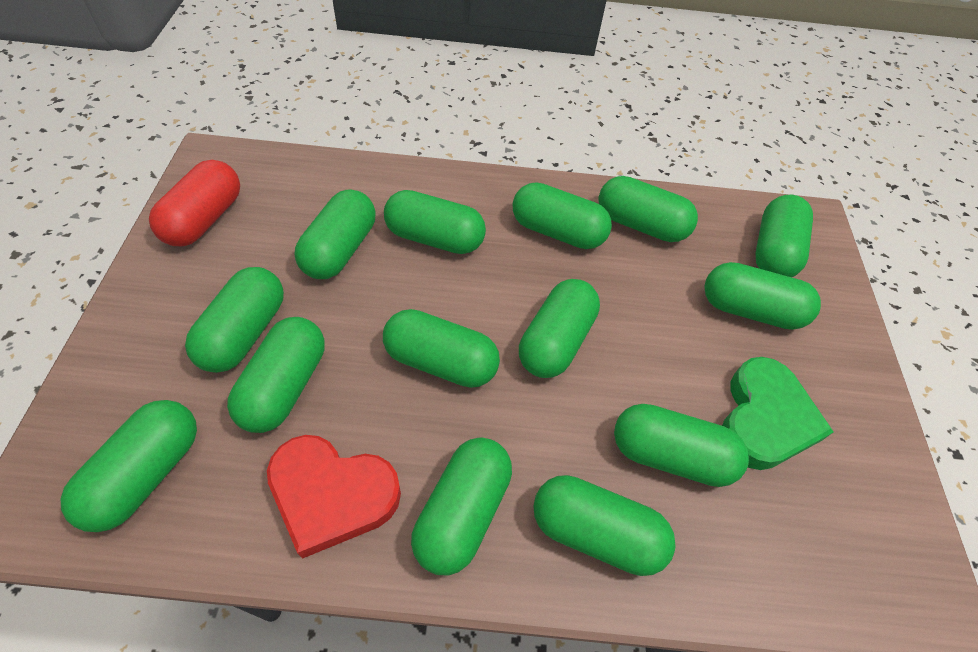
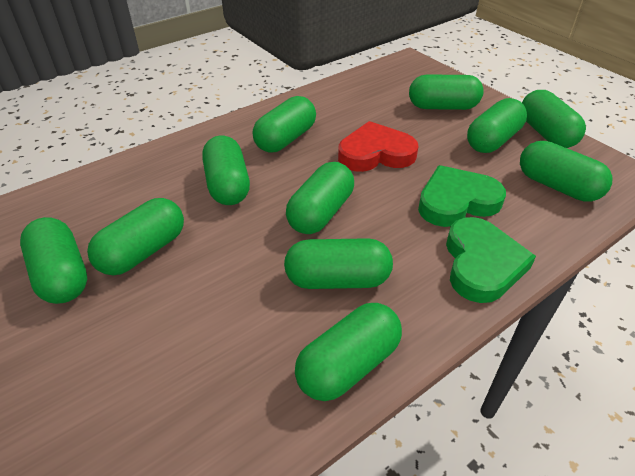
green capsule: 14 -> 11
green heart: 1 -> 2
red capsule: 1 -> 0

